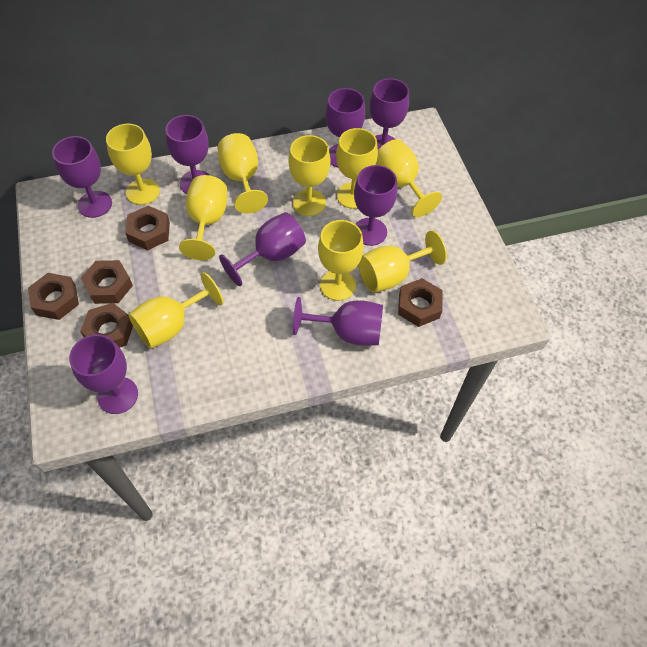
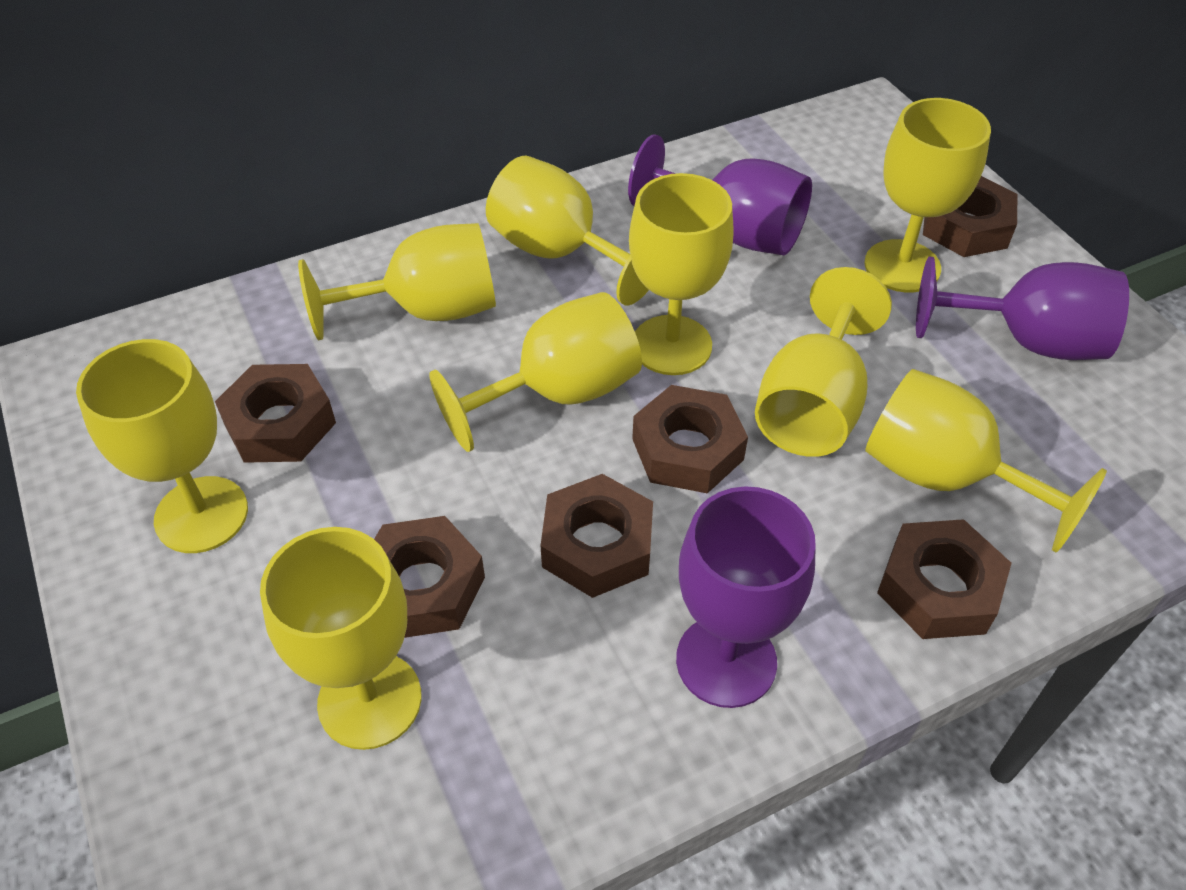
brown nut: 5 -> 6
purple goblet: 8 -> 3

